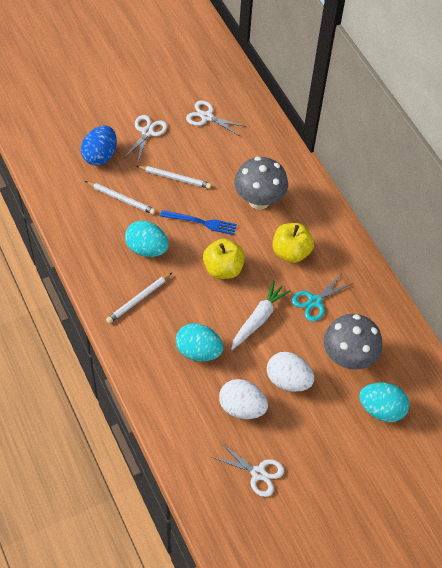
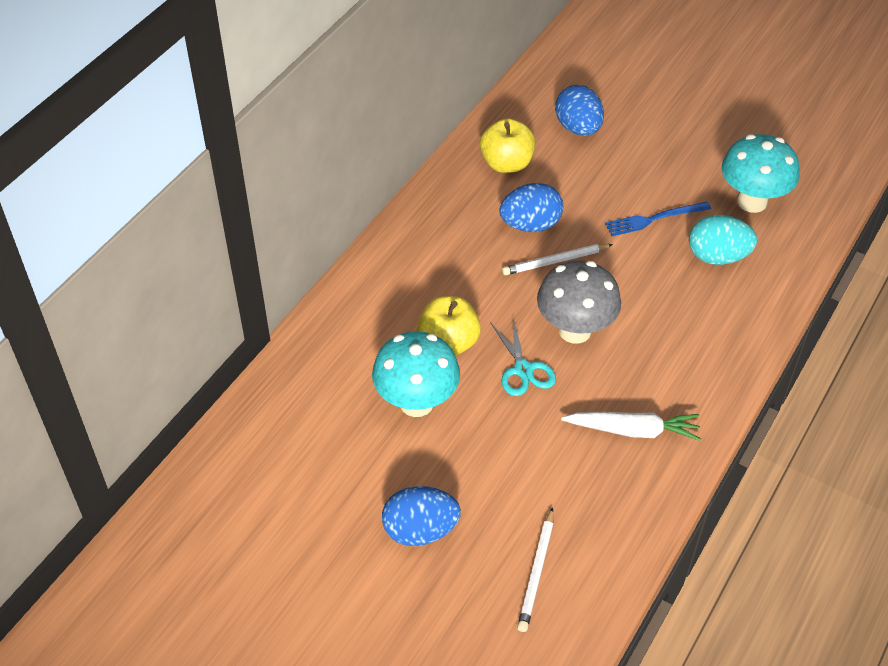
blue egg: 1 -> 3
grey mushroom: 2 -> 1
turquoise egg: 3 -> 1
turquoise mushroom: 0 -> 2
white egg: 2 -> 0
white pencil: 3 -> 2
white scissors: 3 -> 0

